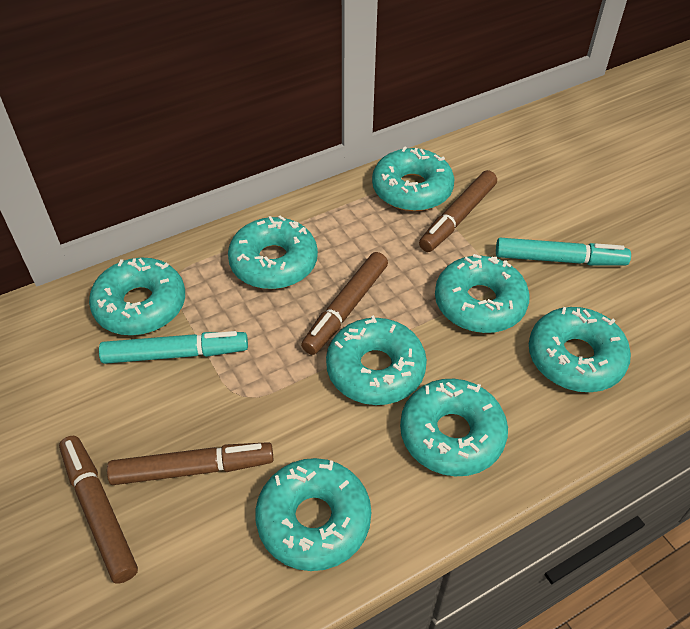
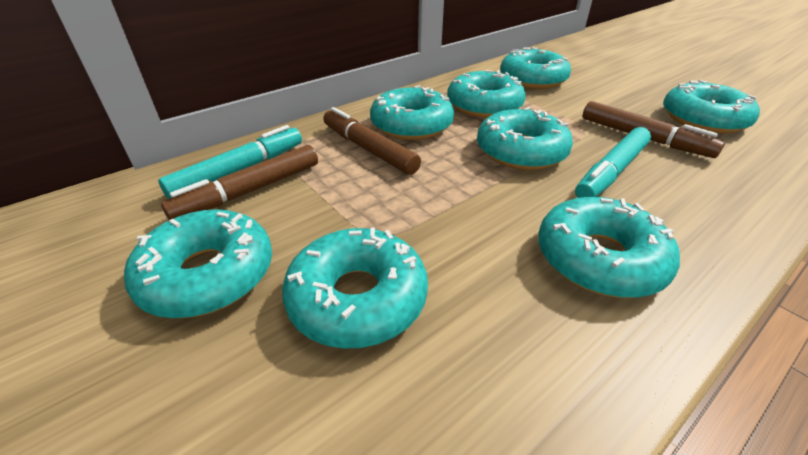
brown marker: 4 -> 3

